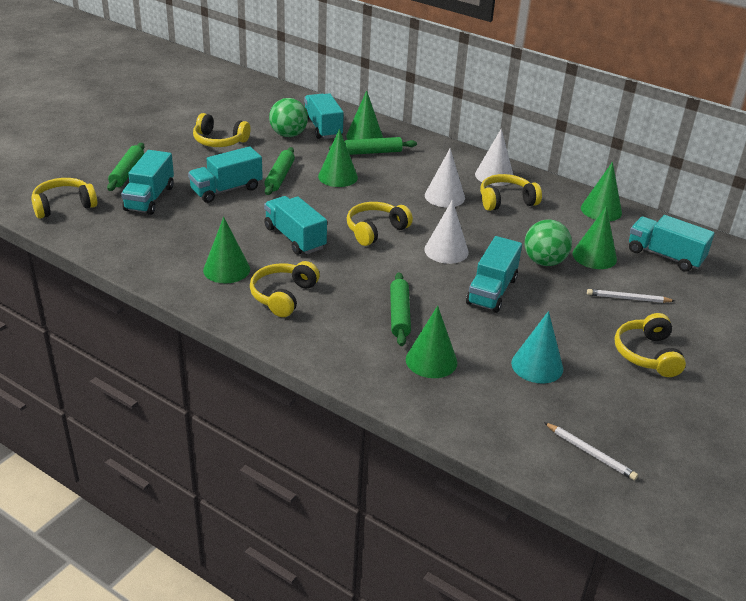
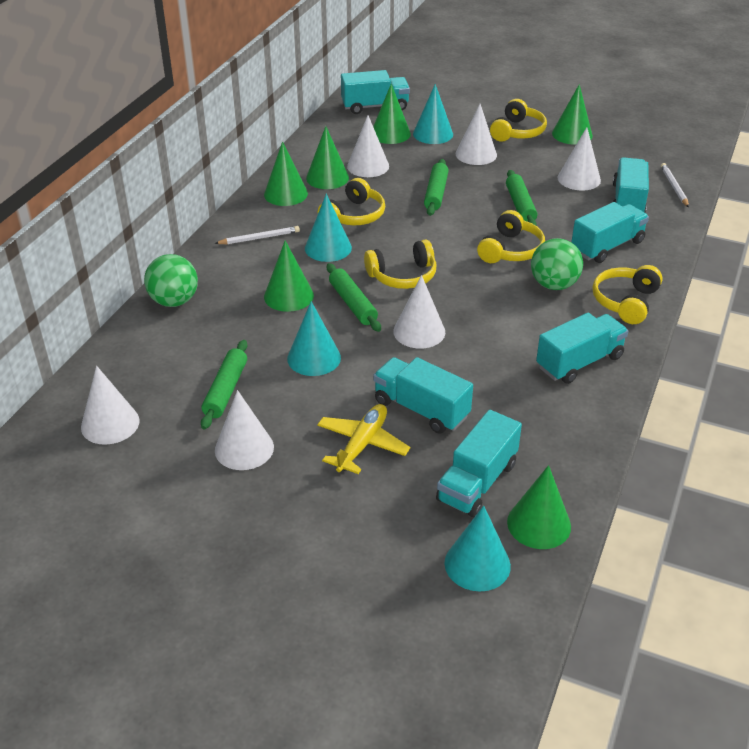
turquoise cone: 1 -> 4
white cone: 3 -> 6
yellow headphones: 6 -> 5
yellow plane: 0 -> 1

